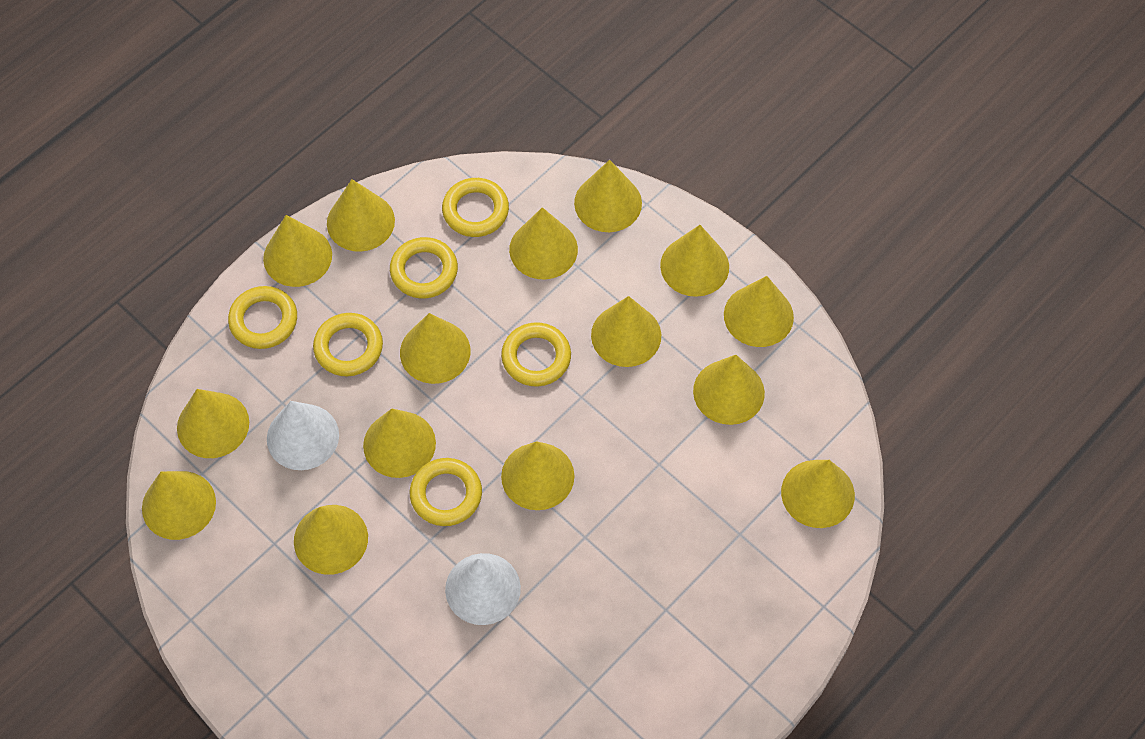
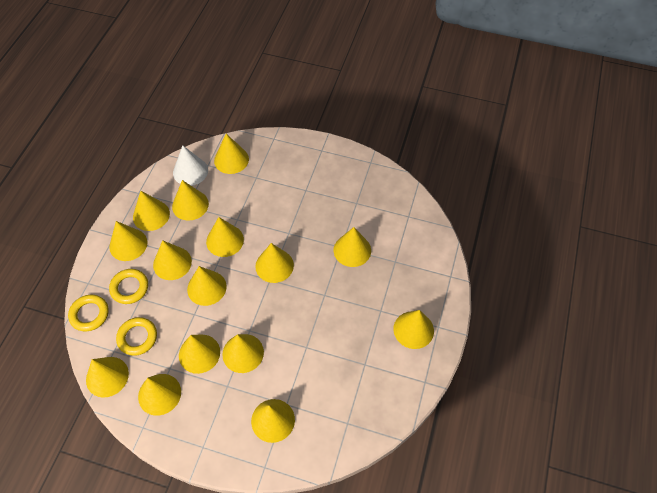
white cone: 2 -> 1
yellow ring: 6 -> 3

